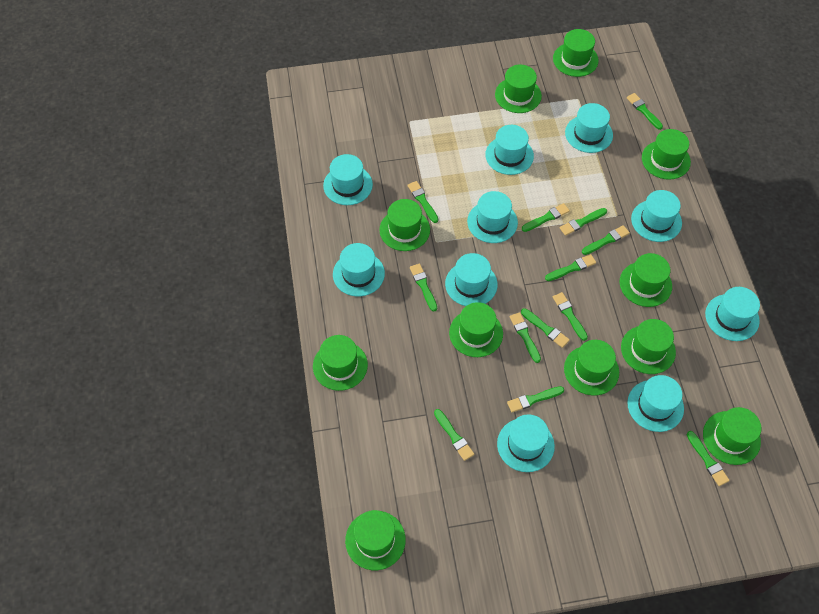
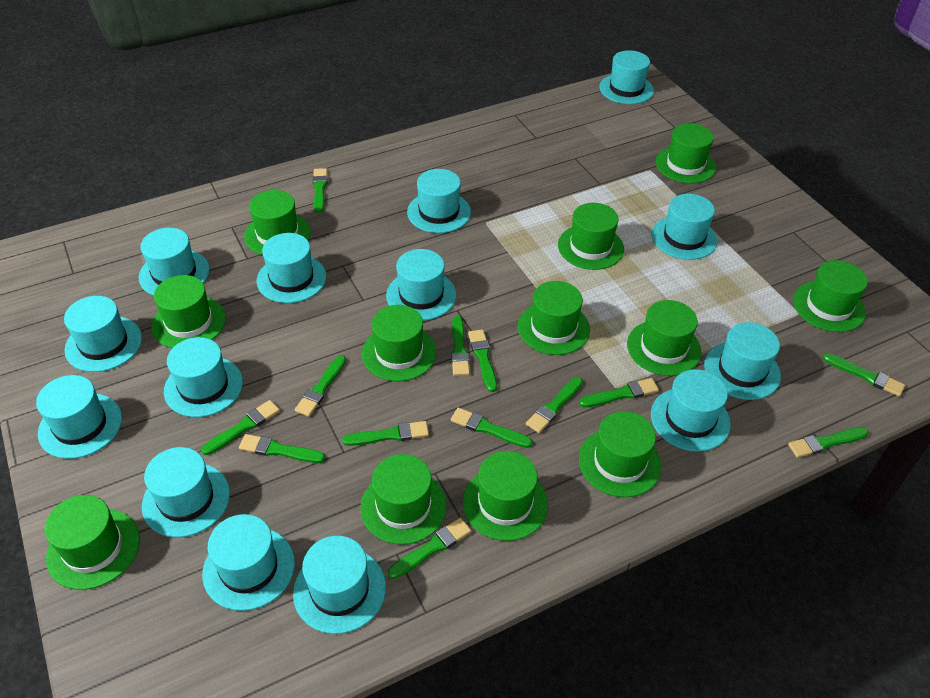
green hat: 11 -> 12
turquoise hat: 10 -> 14

